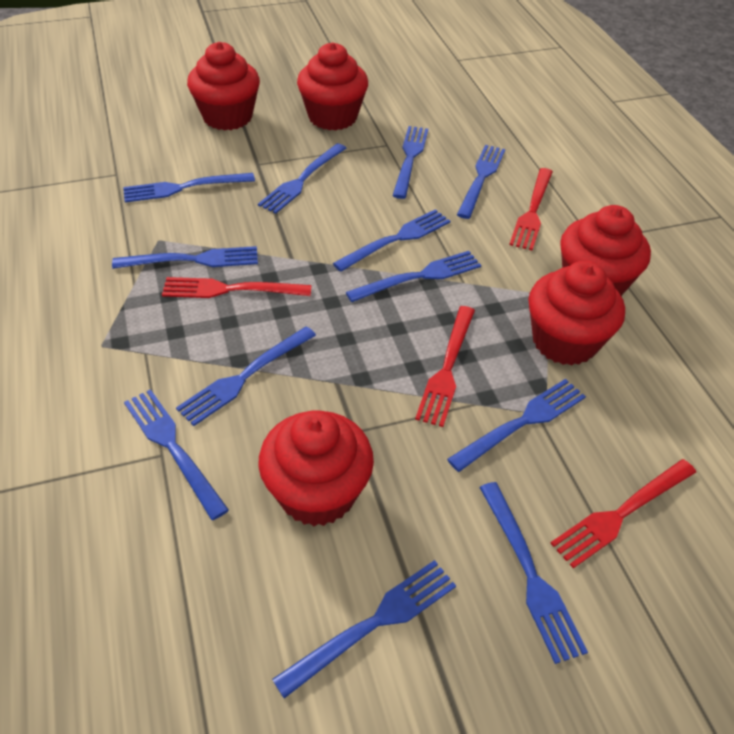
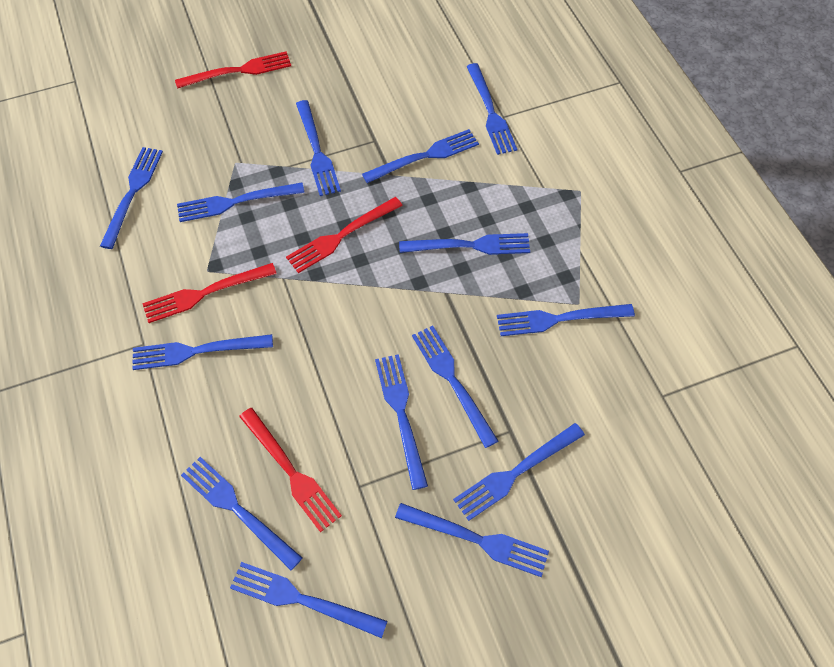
blue fork: 12 -> 14
red cupcake: 5 -> 0

